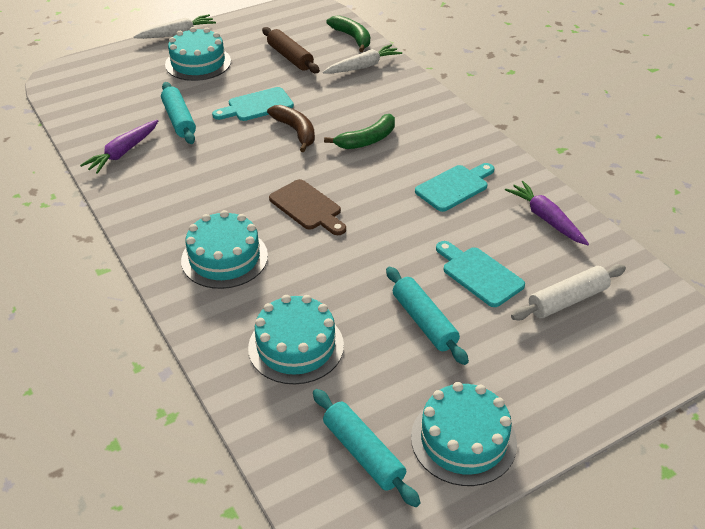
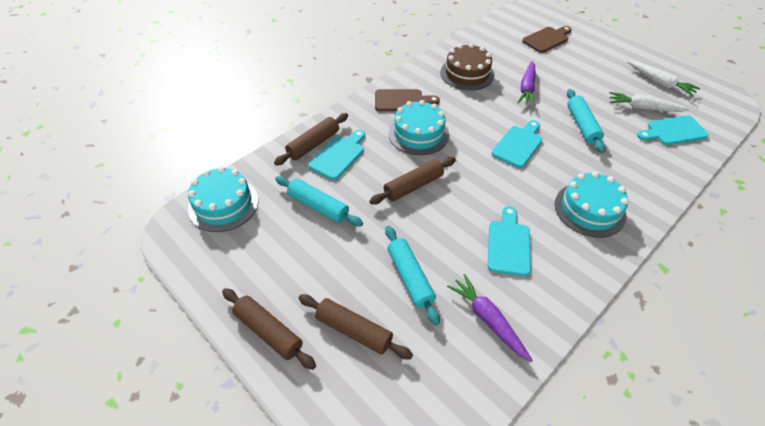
brown banana: 1 -> 0
brown cake: 0 -> 1
brown cutting board: 1 -> 2
brown rolling pin: 1 -> 4
green banana: 2 -> 0
turquoise cake: 4 -> 3
turquoise cutting board: 3 -> 4
white rolling pin: 1 -> 0

